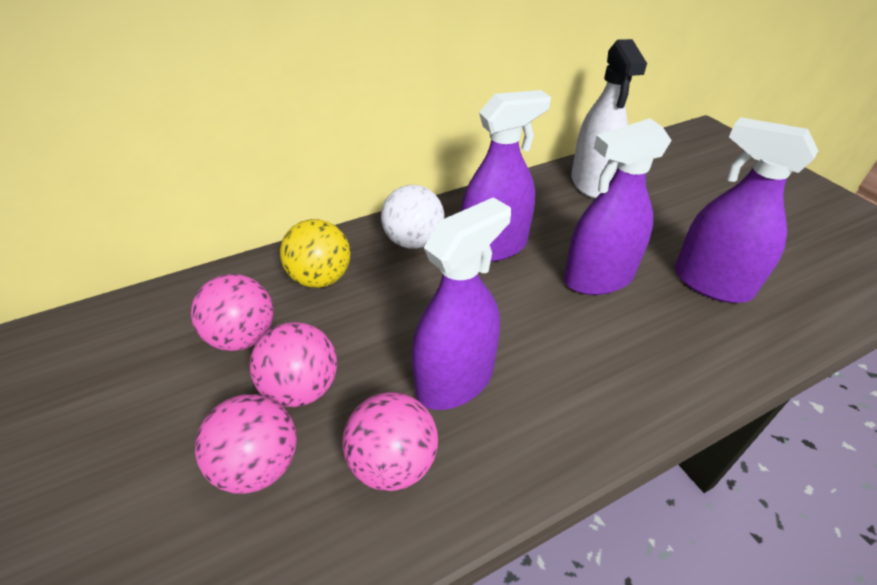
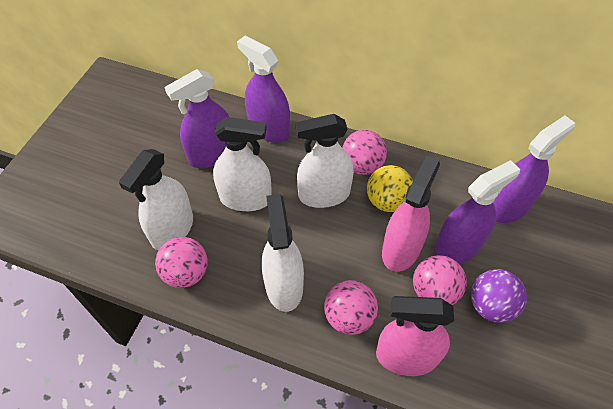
pink spray bottle: 0 -> 2
purple ball: 0 -> 1
white ball: 1 -> 0
white spray bottle: 1 -> 4

